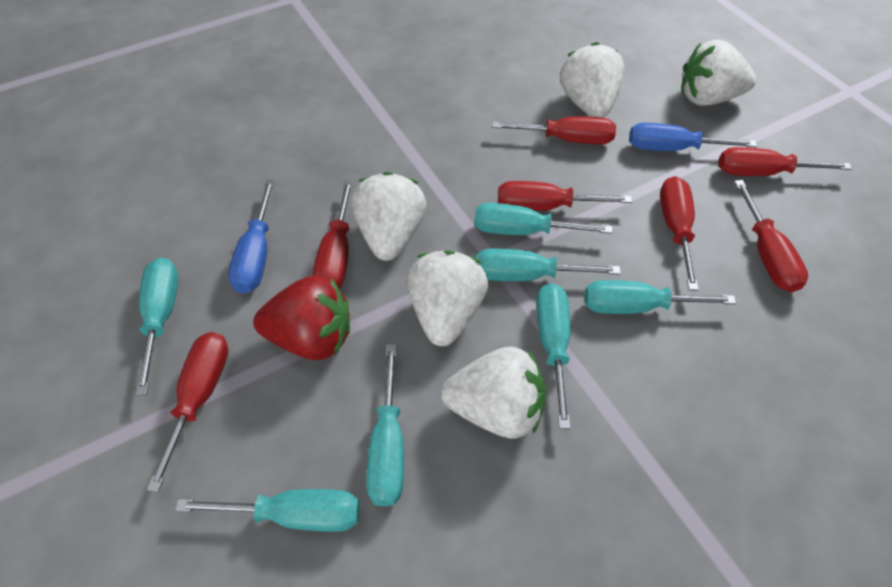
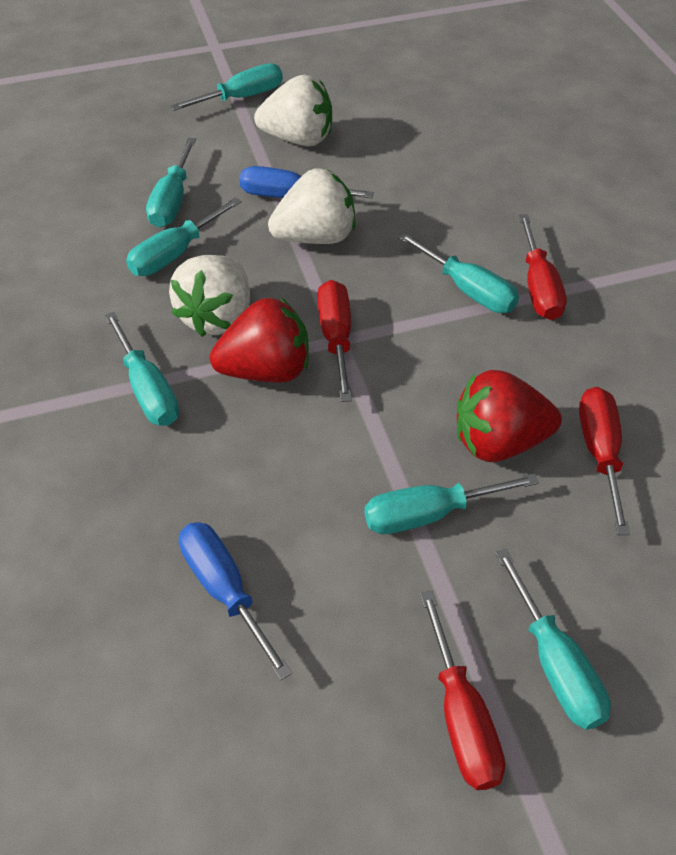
red screwdriver: 7 -> 4
red strawberry: 1 -> 2
white strawberry: 5 -> 3

